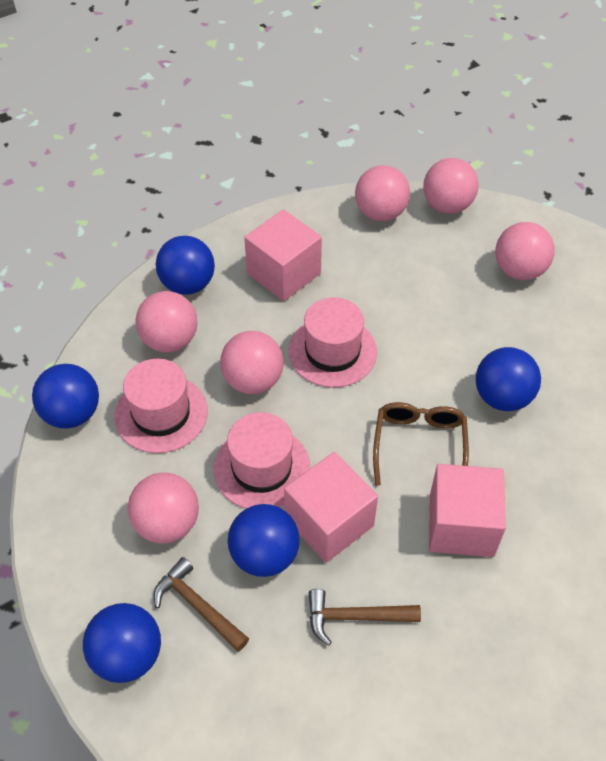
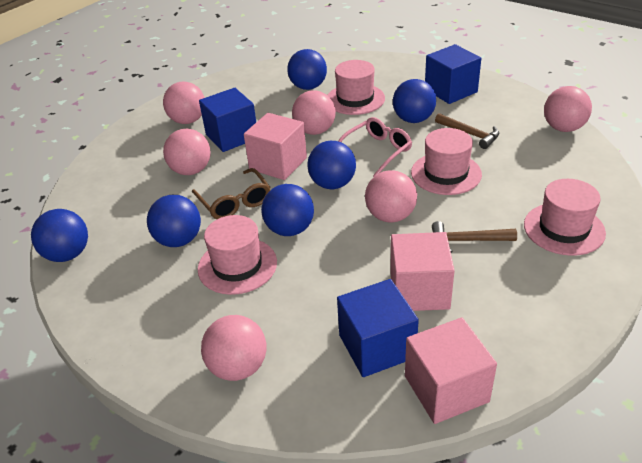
blue ball: 5 -> 6
blue cube: 0 -> 3
pink glasses: 0 -> 1
pink hat: 3 -> 4

